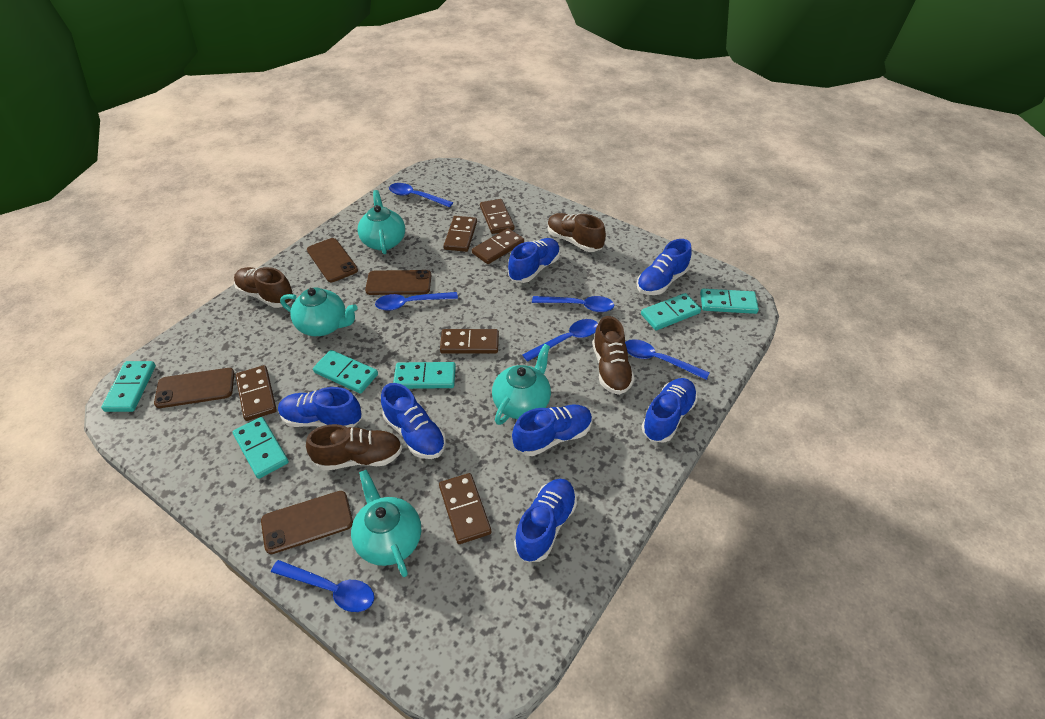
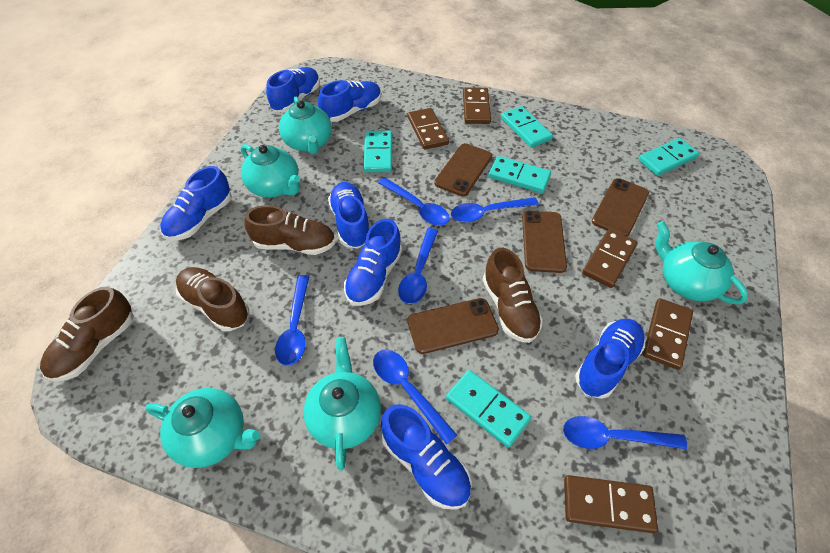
brown domino: 6 -> 5
turquoise domino: 6 -> 5
turquoise teapot: 4 -> 5

